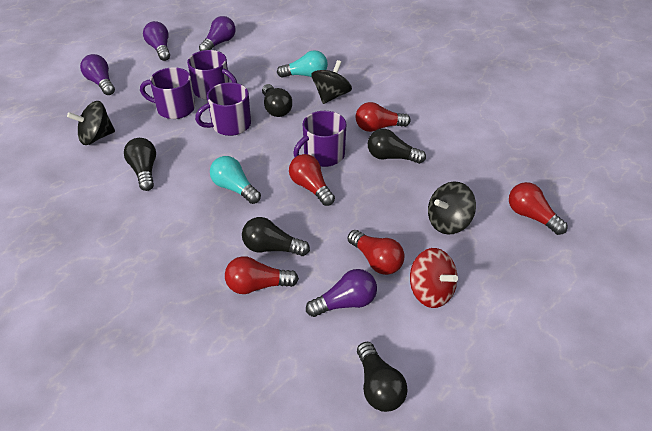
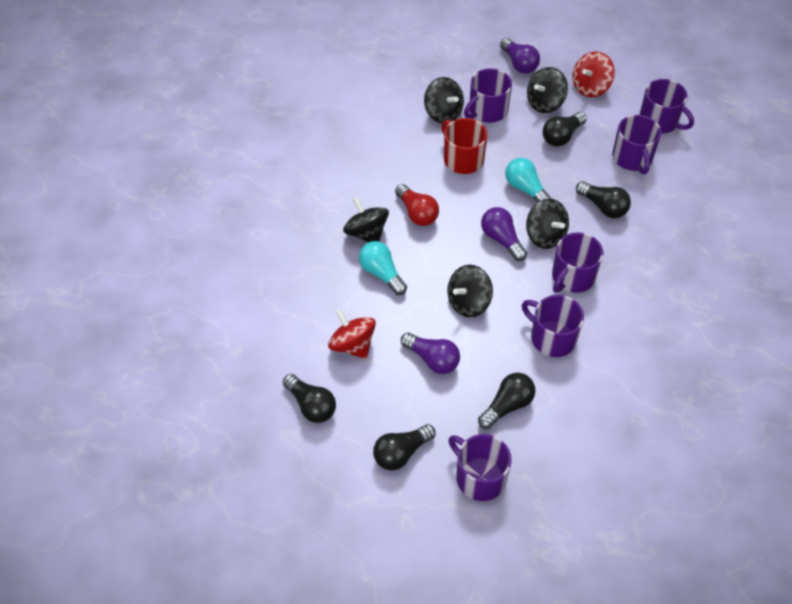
black spinning top: 3 -> 5
purple light bulb: 4 -> 3
purple mug: 4 -> 6
red light bulb: 5 -> 1
red mug: 0 -> 1
red spinning top: 1 -> 2

